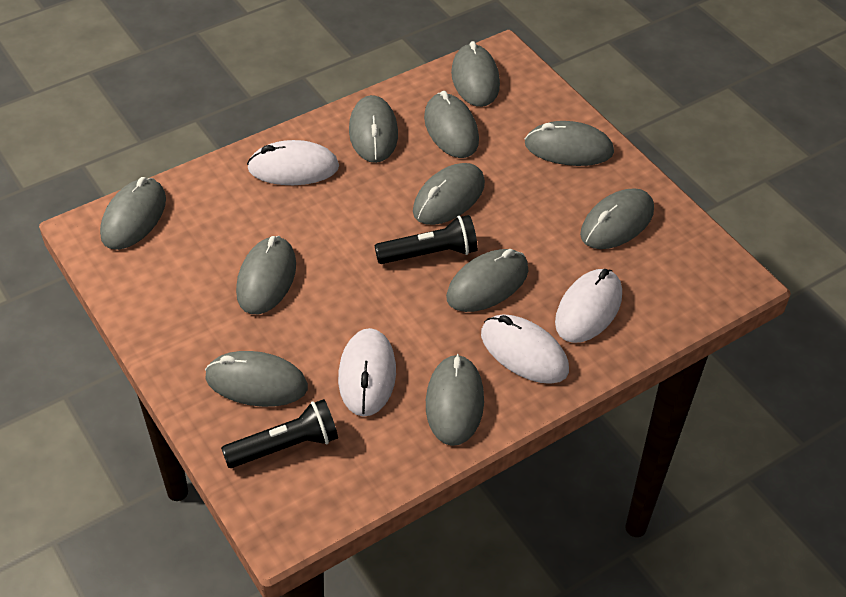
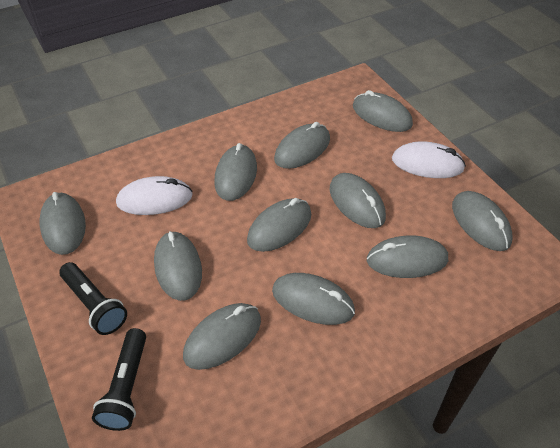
white mouse: 4 -> 2

